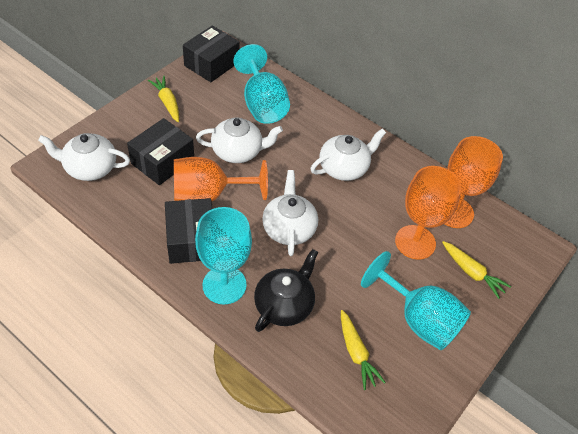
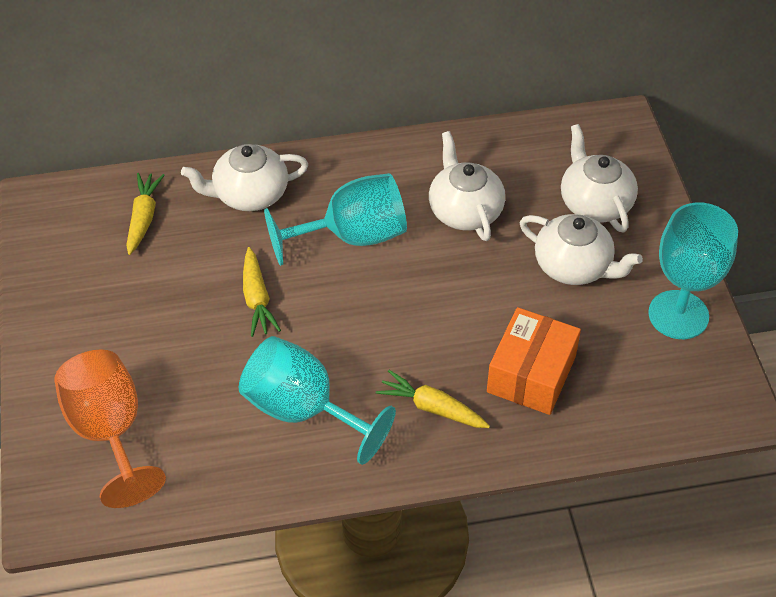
black box: 3 -> 0
black teapot: 1 -> 0
orange box: 0 -> 1
orange goblet: 3 -> 1

